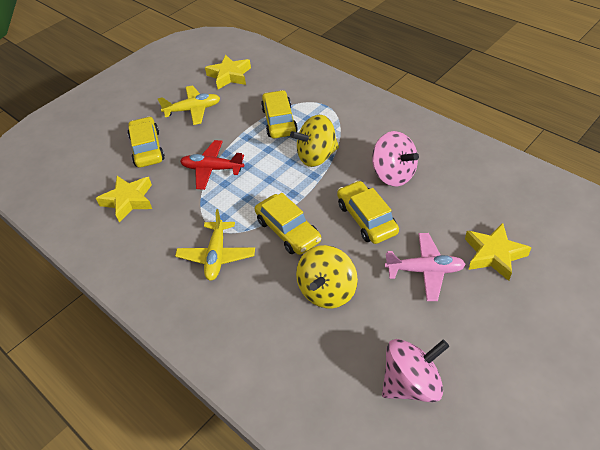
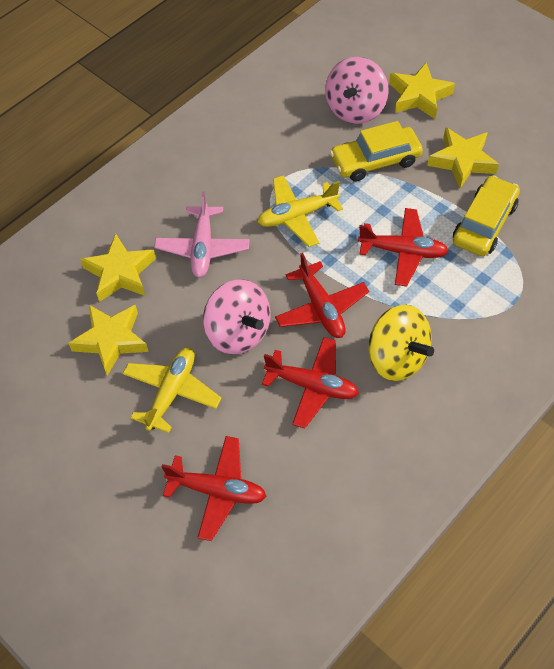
red plane: 1 -> 4
yellow car: 4 -> 2
yellow spinning top: 2 -> 1
yellow star: 3 -> 4

